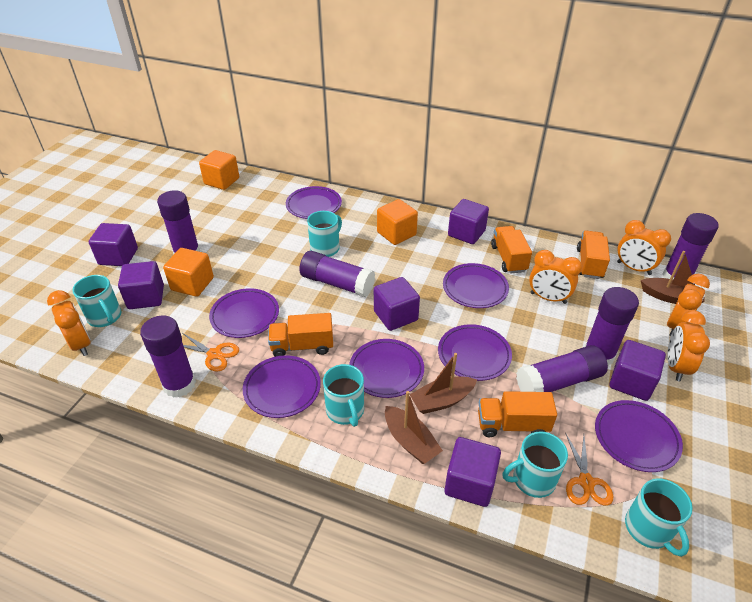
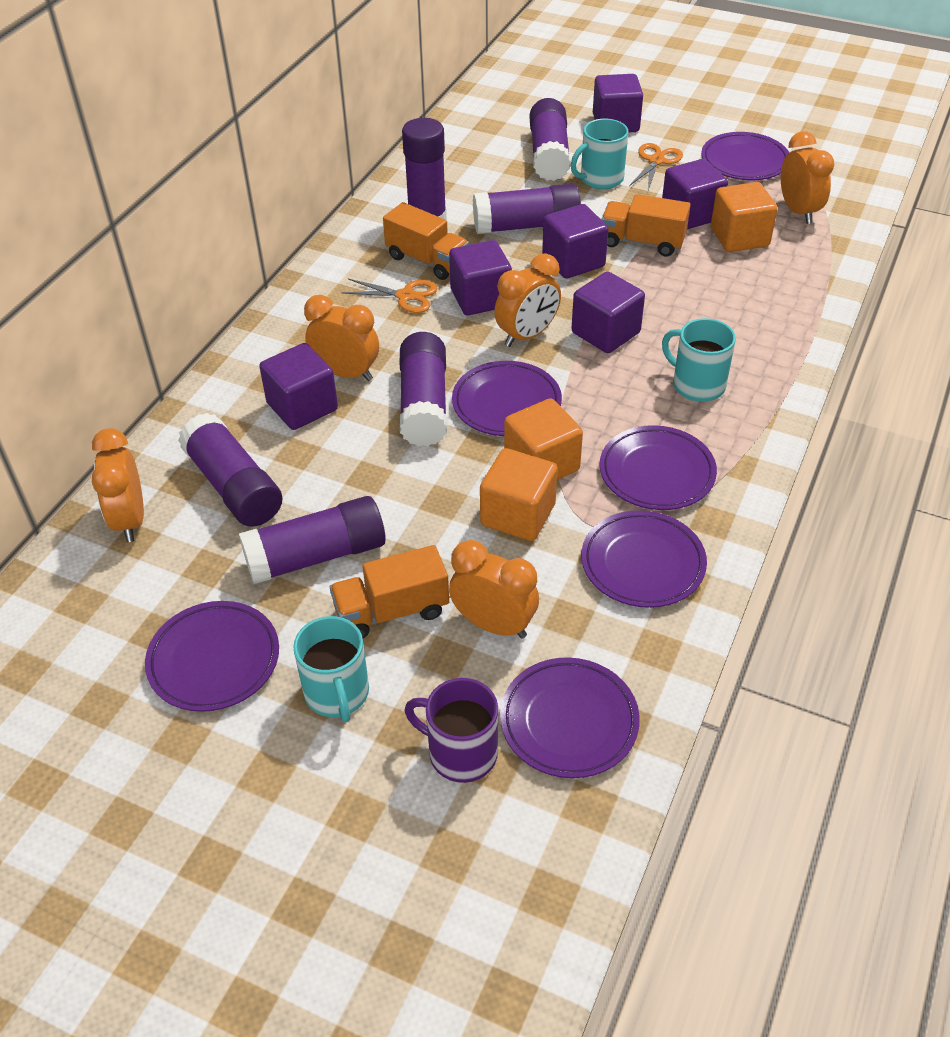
brown boat: 3 -> 0
orange truck: 4 -> 3
purple mug: 0 -> 1
purple plate: 7 -> 6
turquoise mug: 5 -> 3

